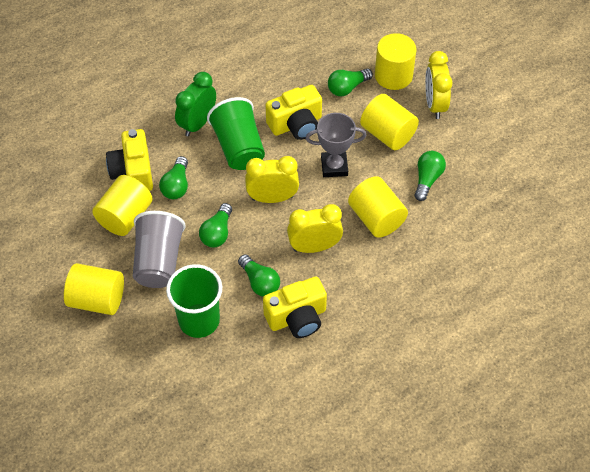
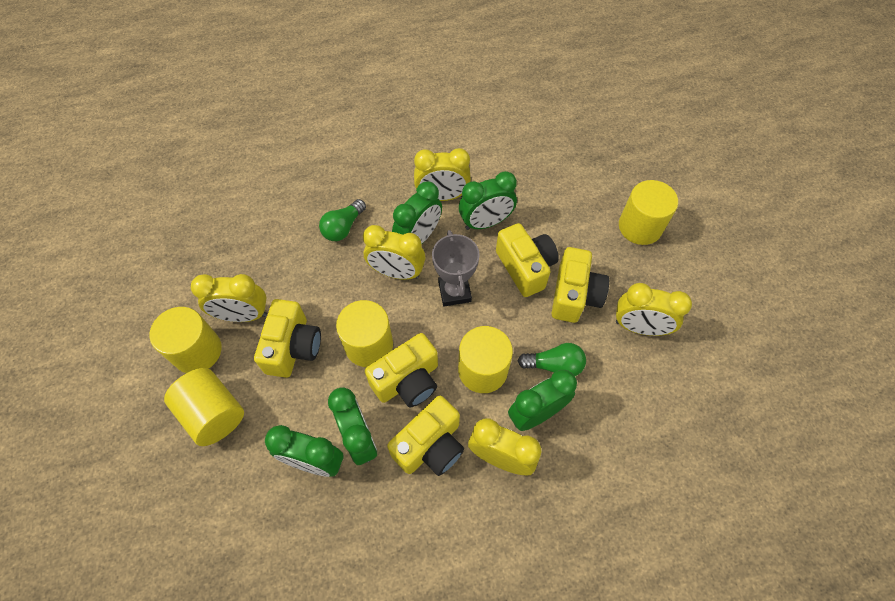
green clock: 1 -> 5
green cup: 2 -> 0
green light bulb: 5 -> 2
grey cup: 1 -> 0
yellow camera: 3 -> 5
yellow clock: 3 -> 5

